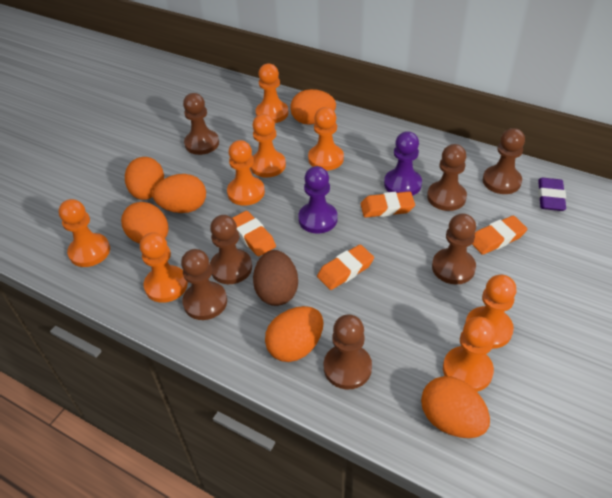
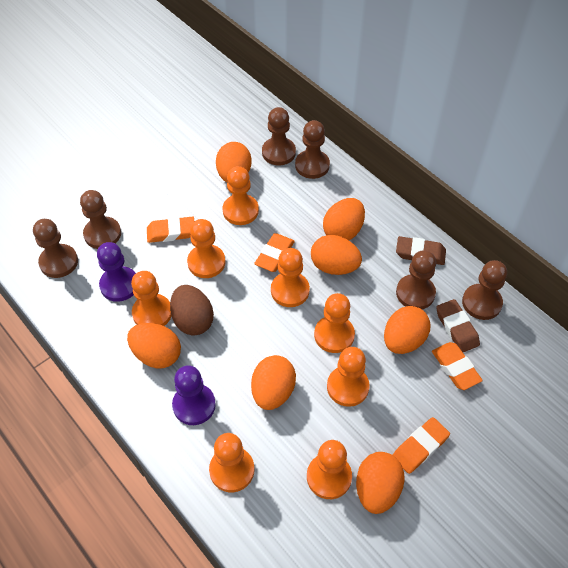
brown eraser: 0 -> 2
brown pawn: 7 -> 6
orange egg: 6 -> 7
purple eraser: 1 -> 0

